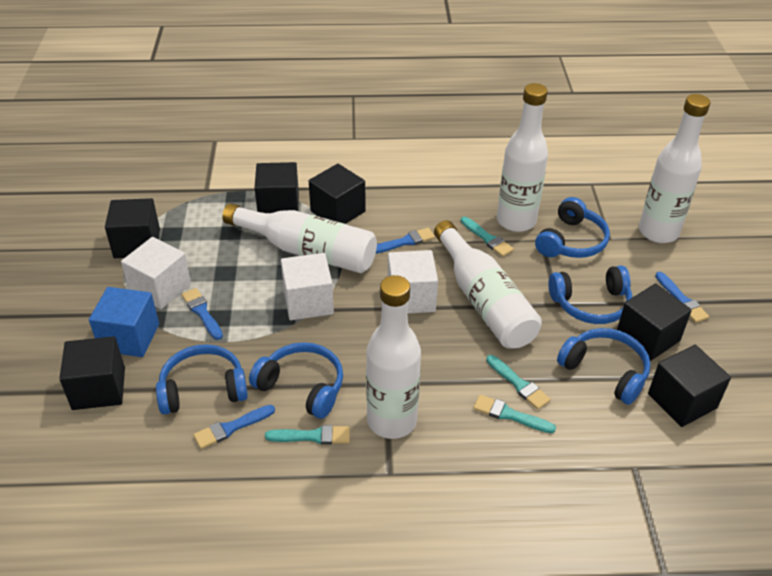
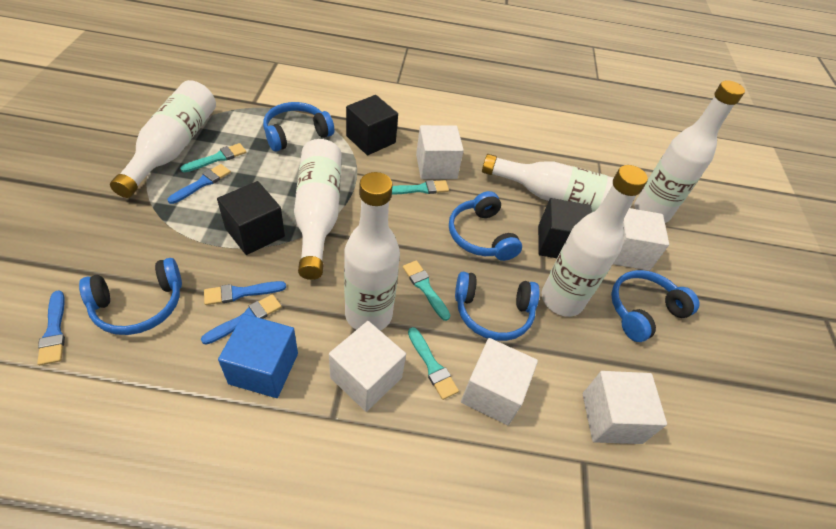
black cube: 6 -> 3
white bottle: 5 -> 6
white cube: 3 -> 5

